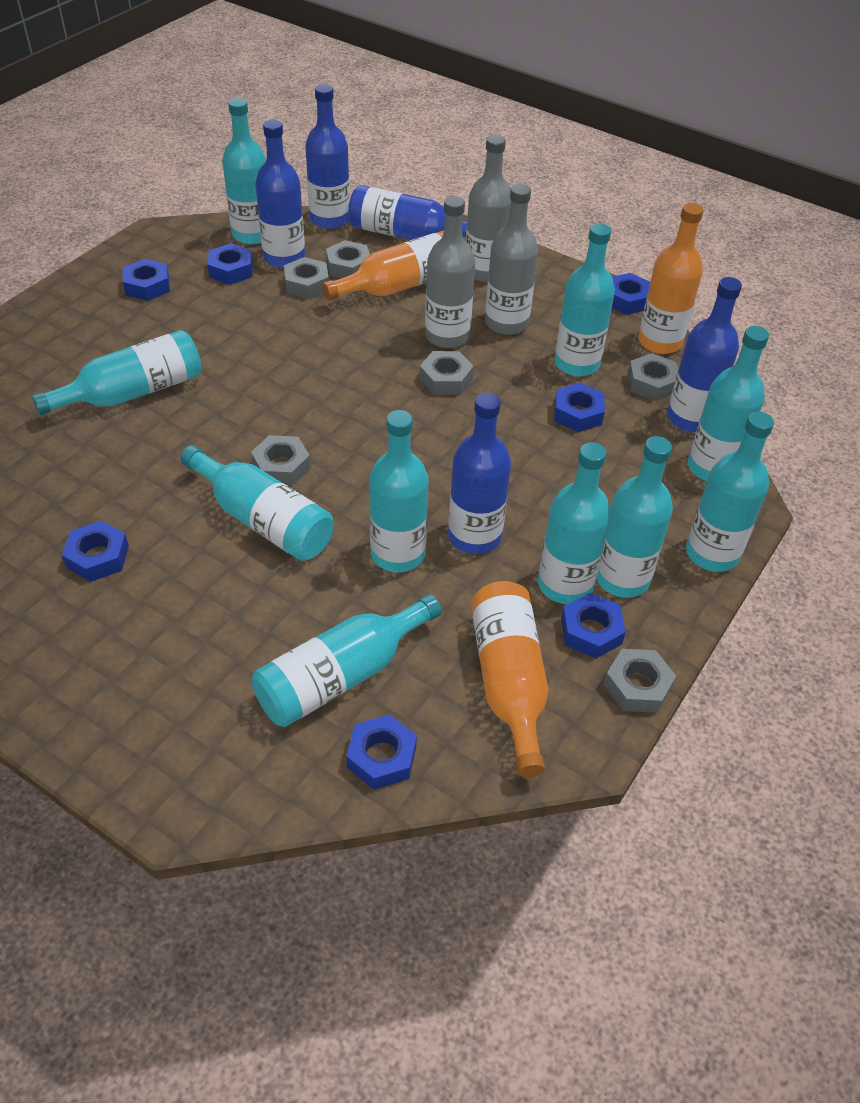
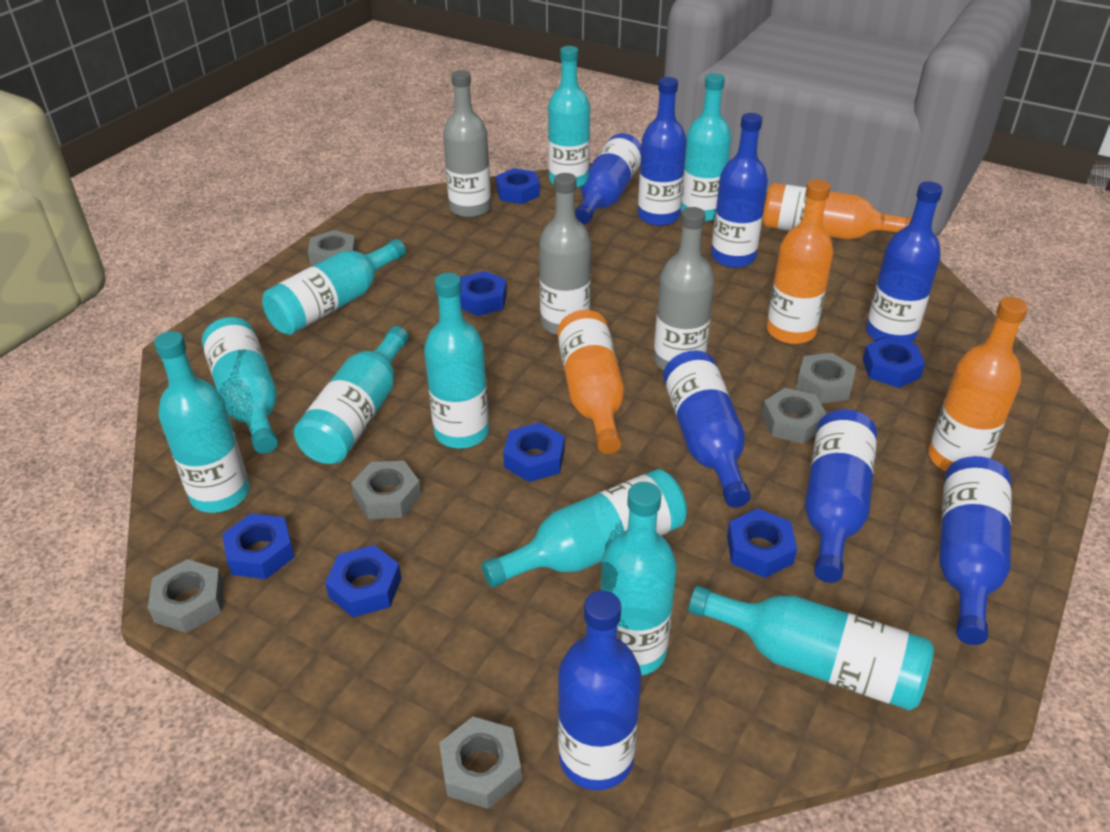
blue bottle: 5 -> 8
orange bottle: 3 -> 4

